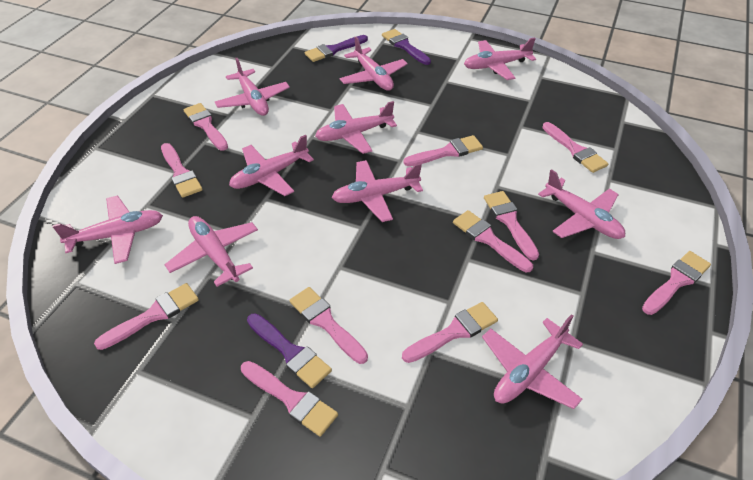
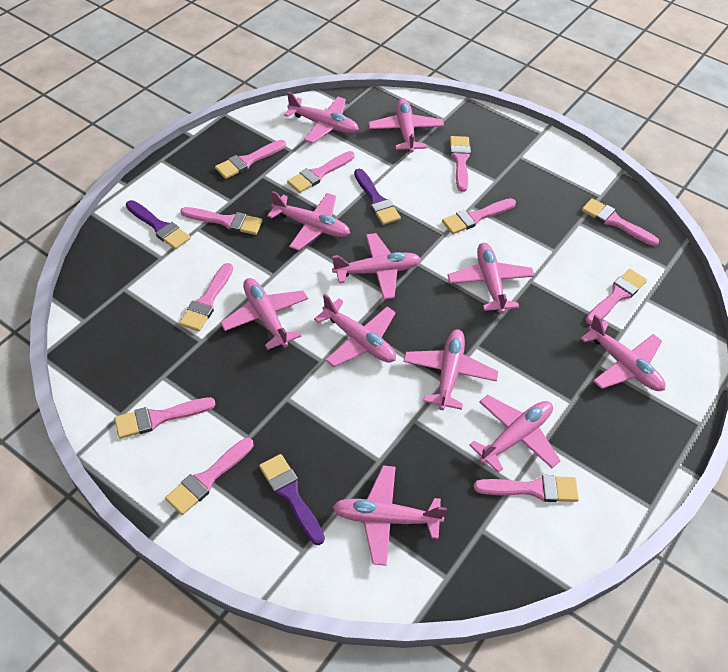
pink plane: 10 -> 11

